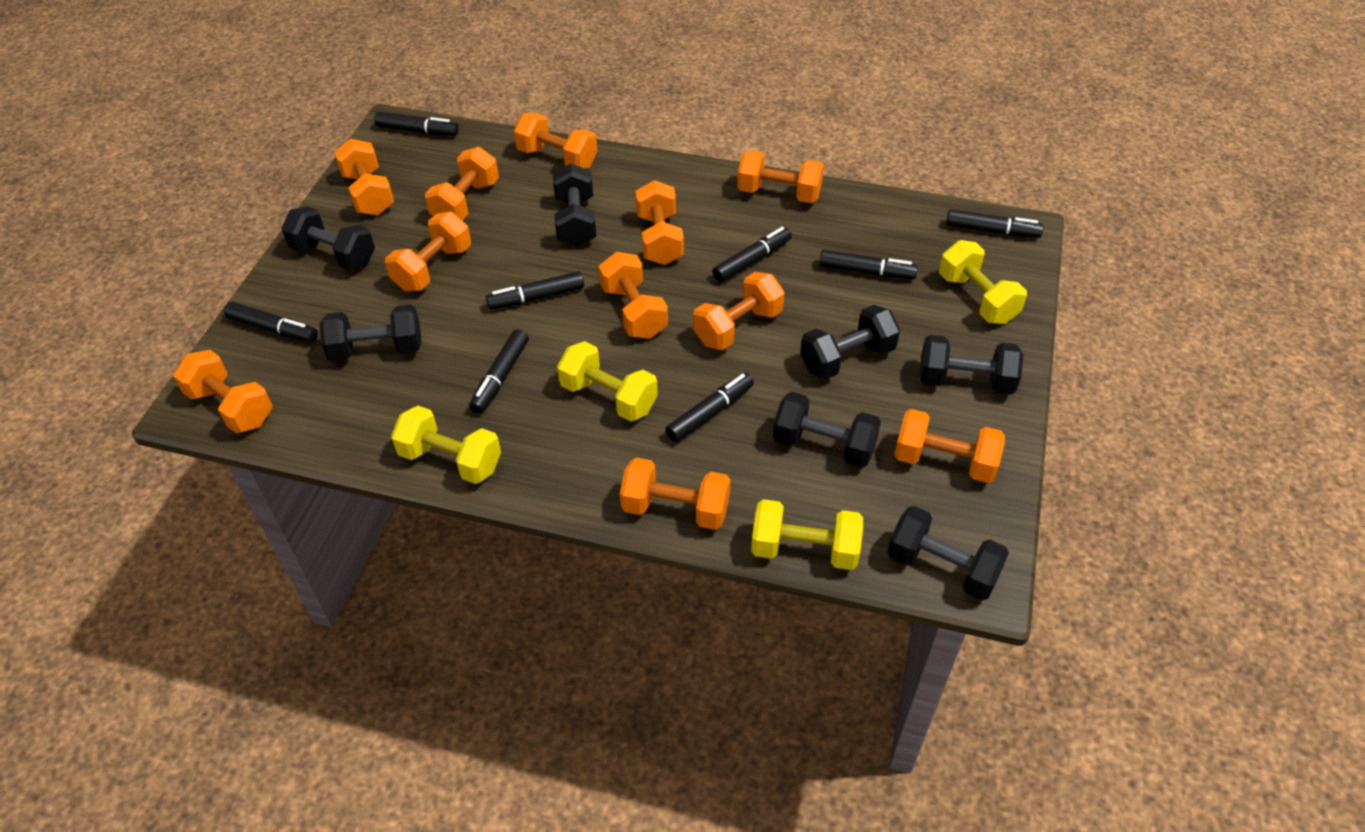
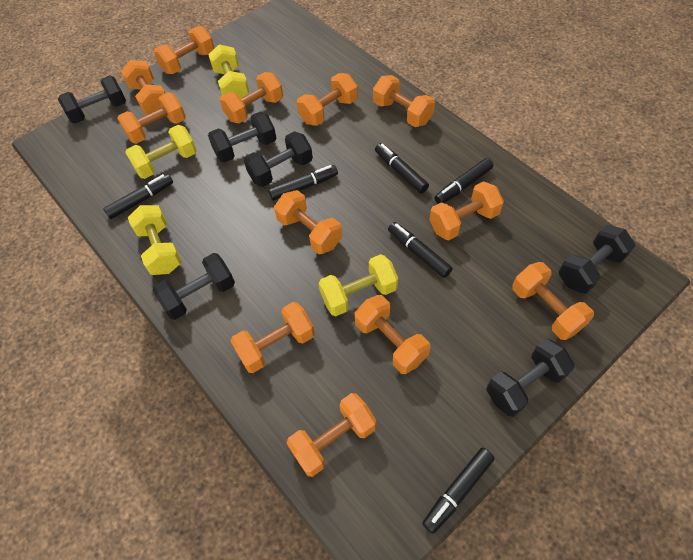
black dumbbell: 7 -> 6
black marker: 8 -> 6
orange dumbbell: 11 -> 12

